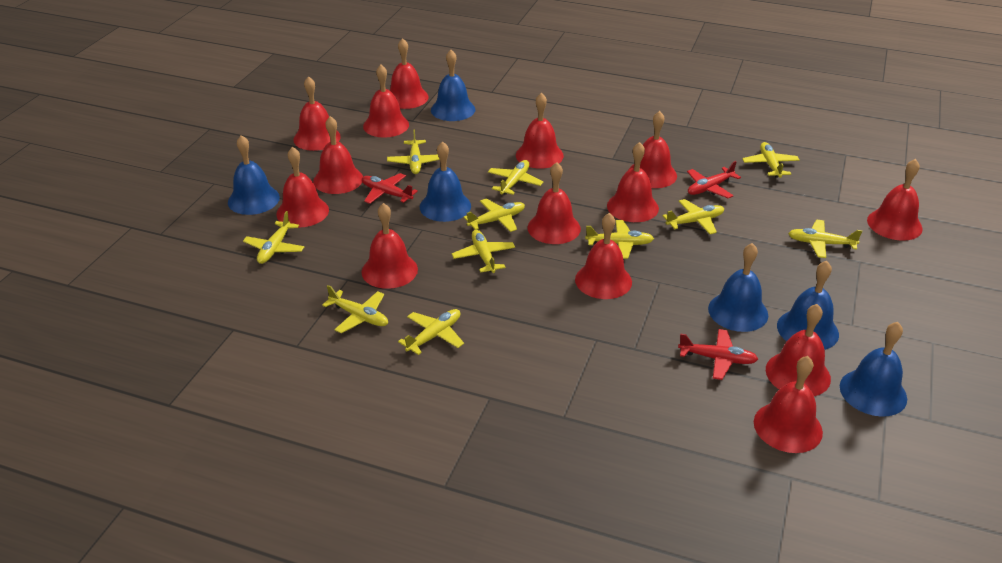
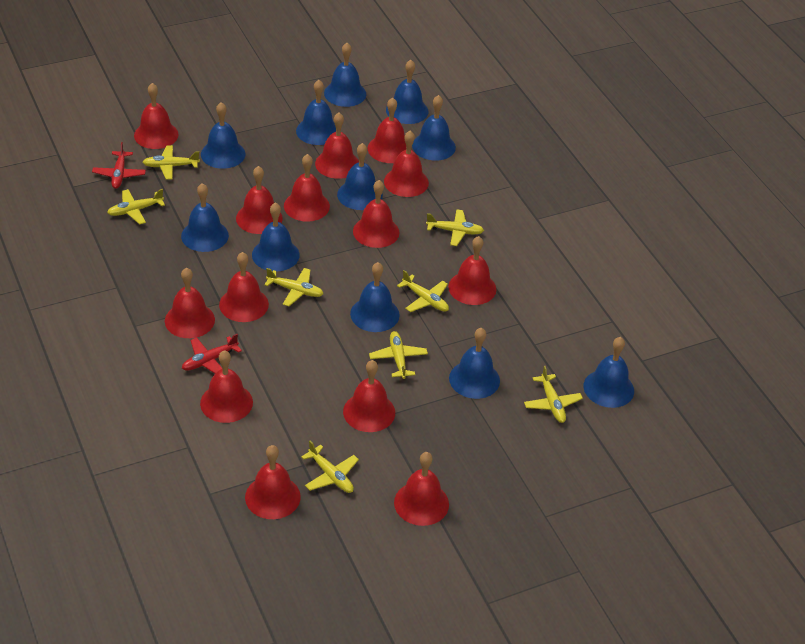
blue bell: 6 -> 11
red plane: 3 -> 2
yellow plane: 11 -> 8

